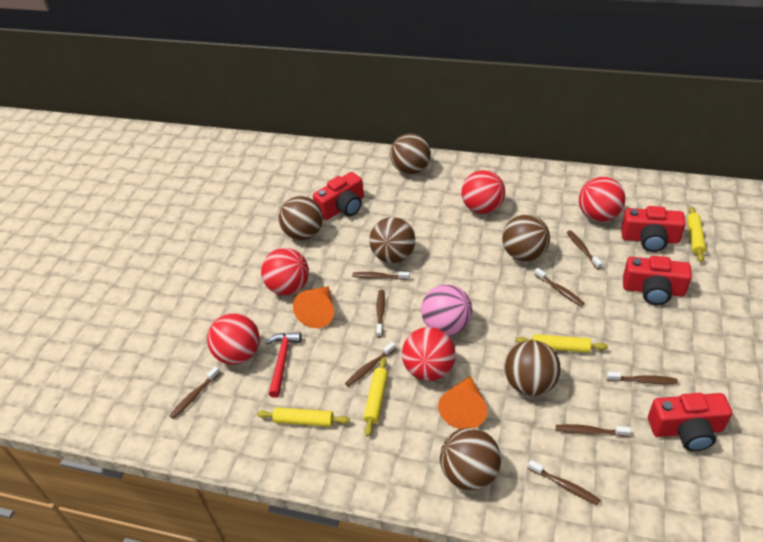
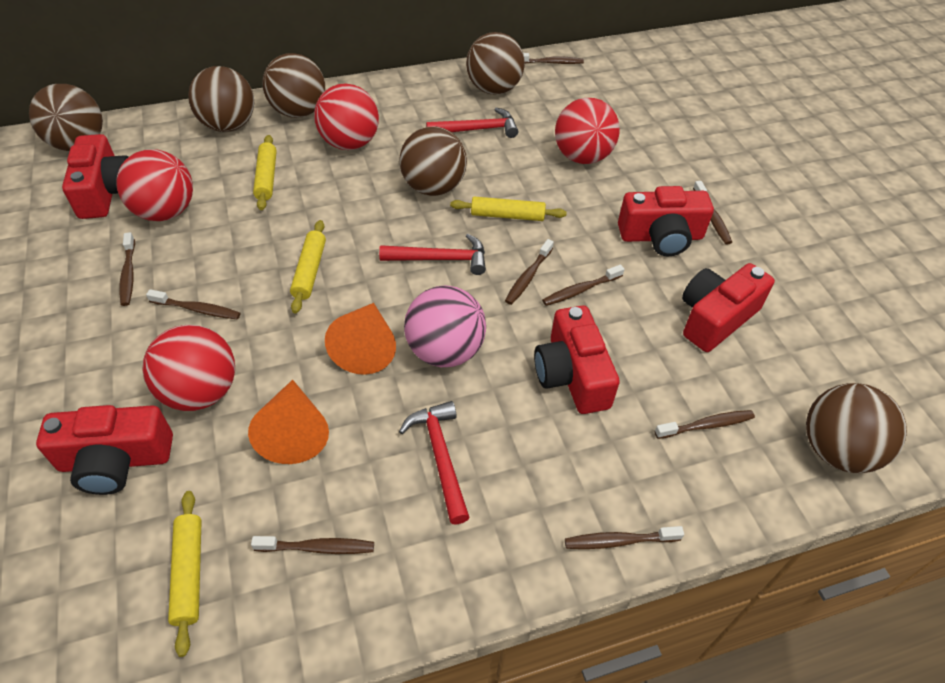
red ball: 5 -> 4
red camera: 4 -> 5
red hammer: 1 -> 3

